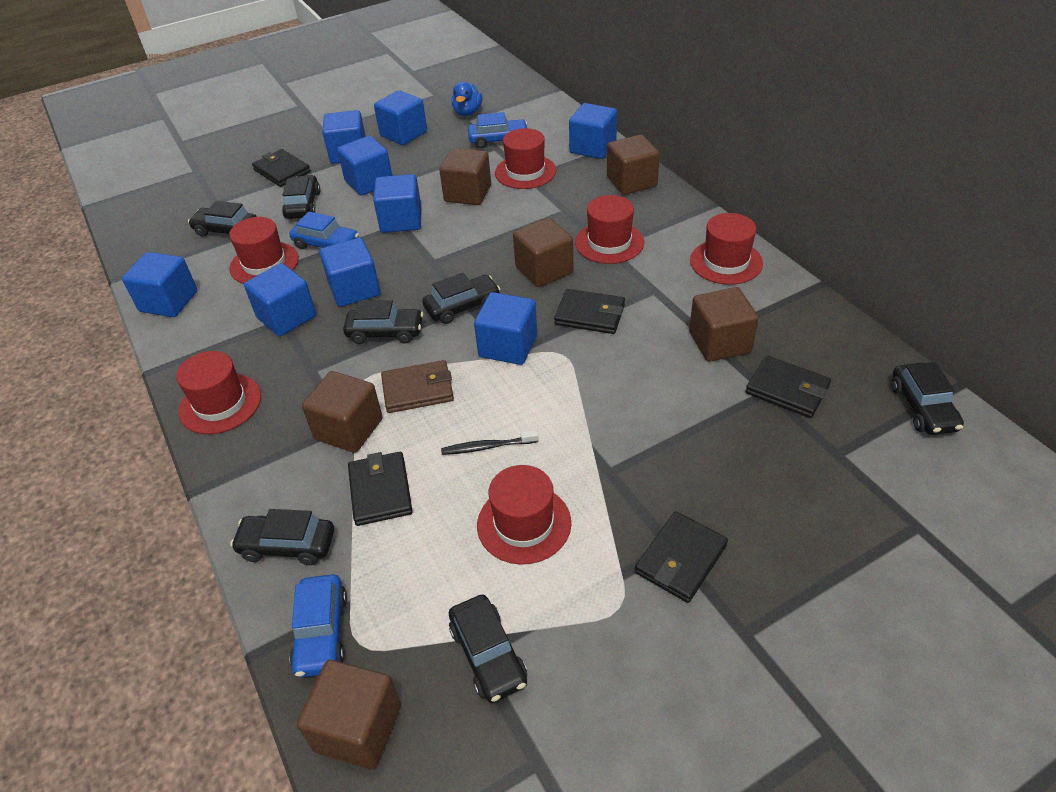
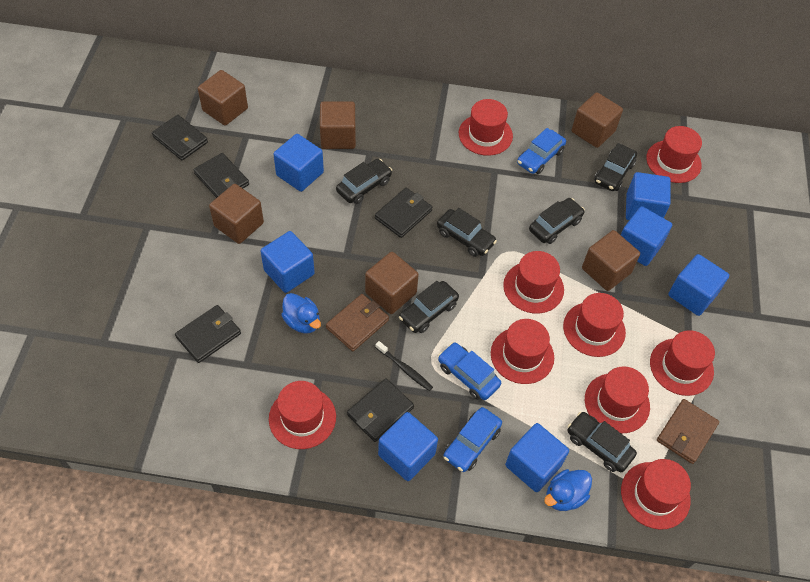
black car: 7 -> 6
blue cube: 9 -> 7
blue duck: 1 -> 2
brown wallet: 1 -> 2
red hat: 6 -> 9

